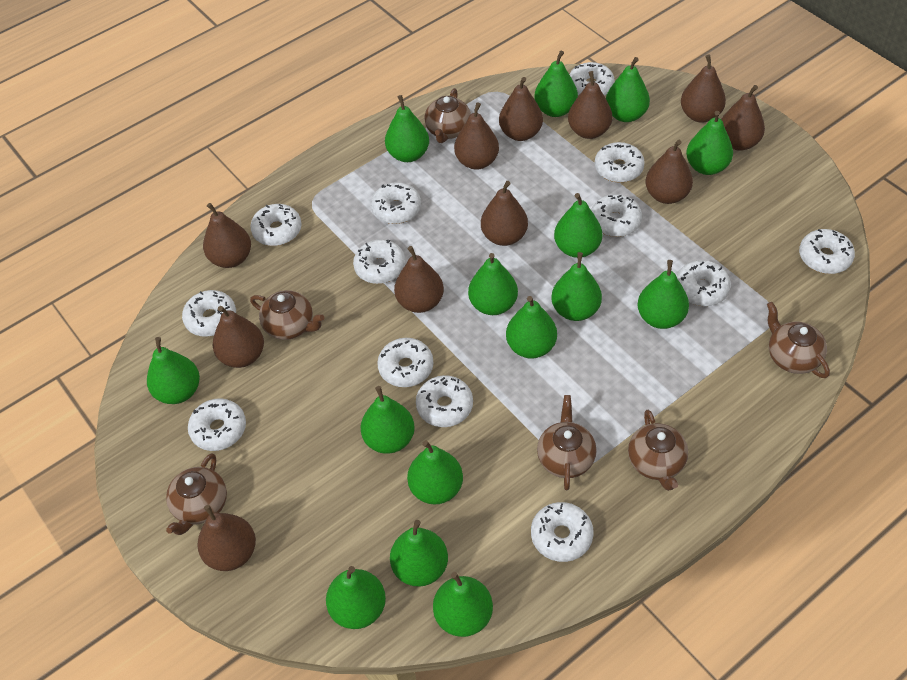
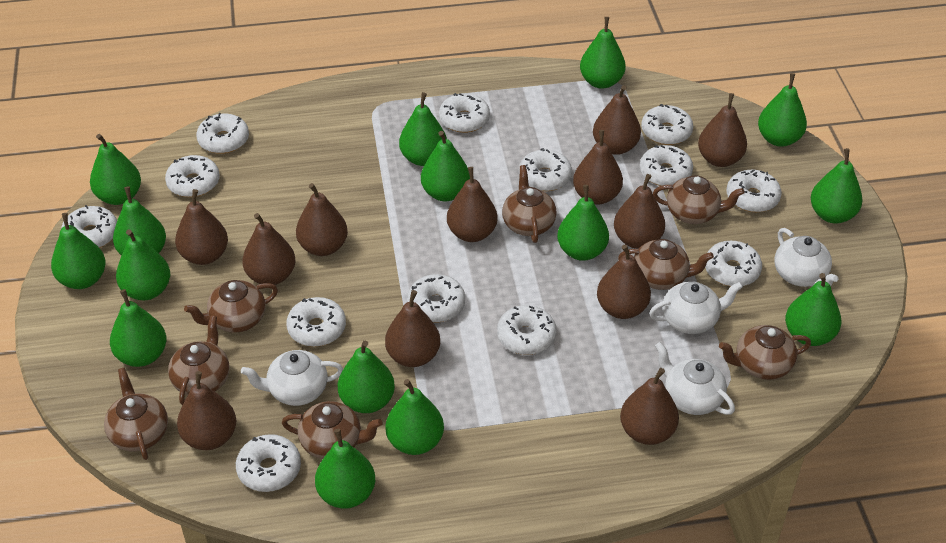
brown pear: 11 -> 12
brown teapot: 6 -> 8
white teapot: 0 -> 4

